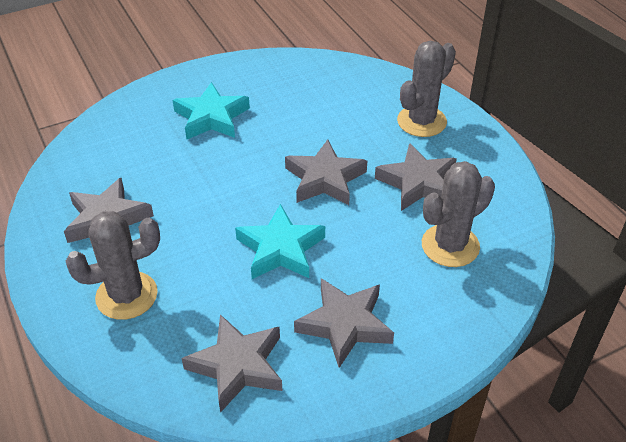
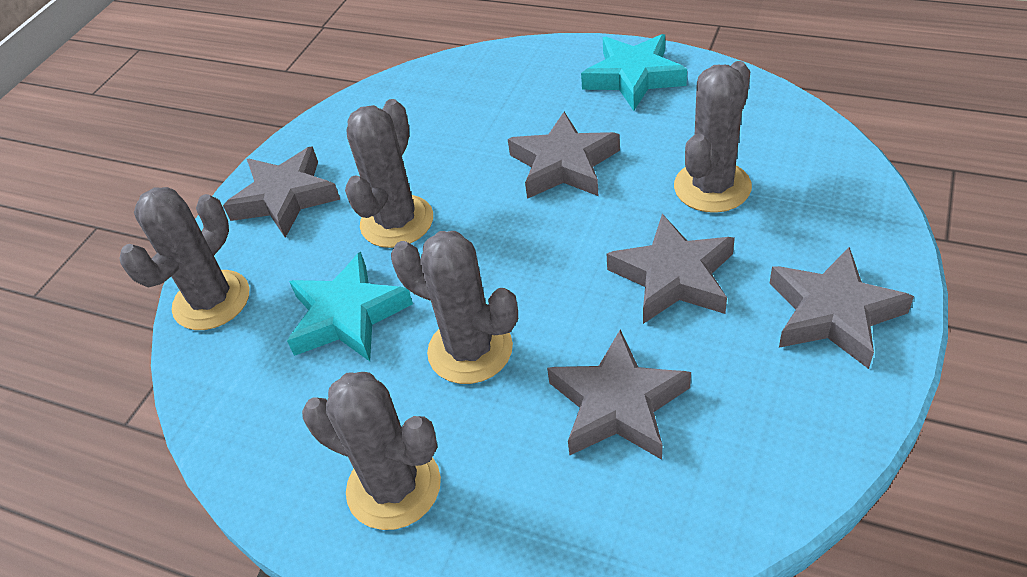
grey cactus: 3 -> 5

